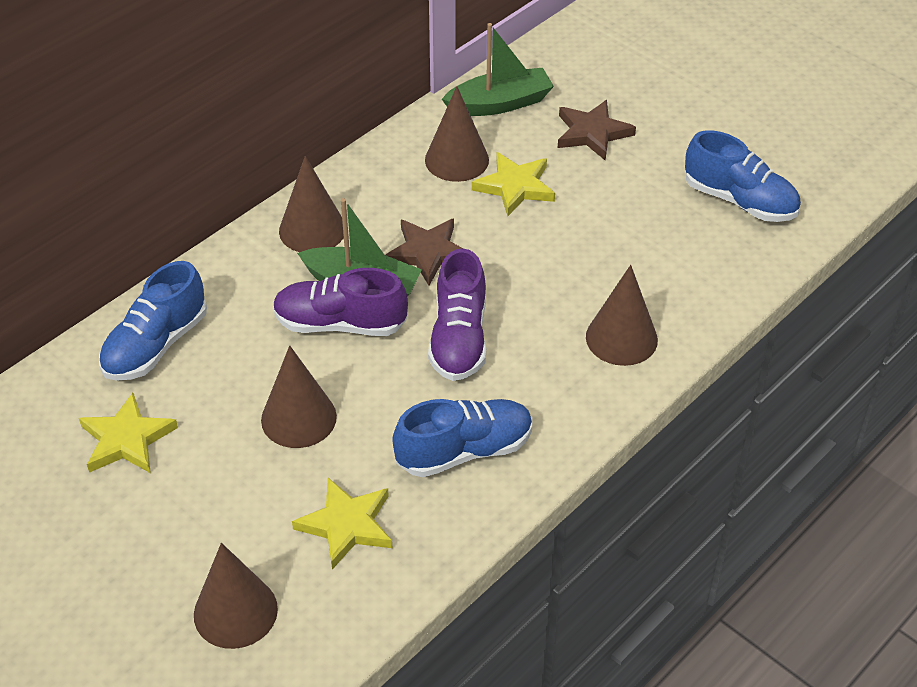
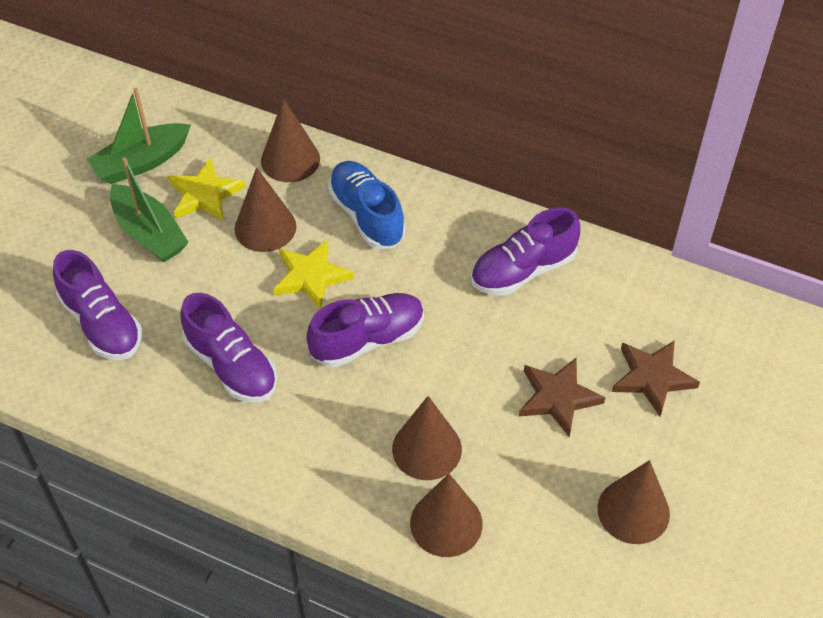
blue shoe: 3 -> 1
purple shoe: 2 -> 4
yellow star: 3 -> 2

